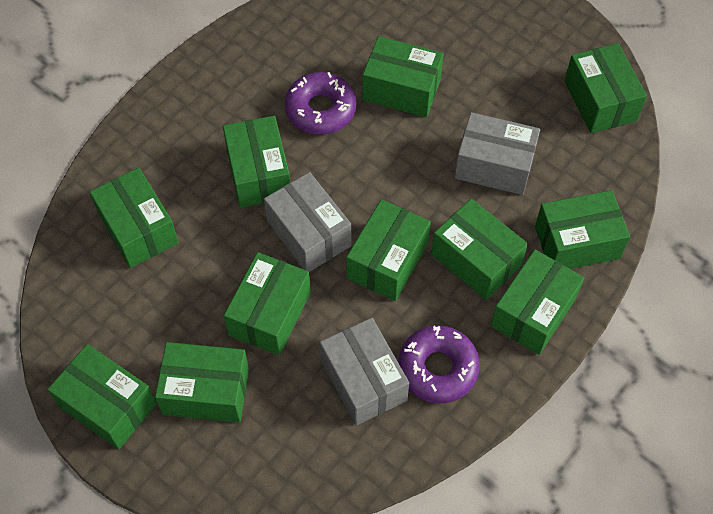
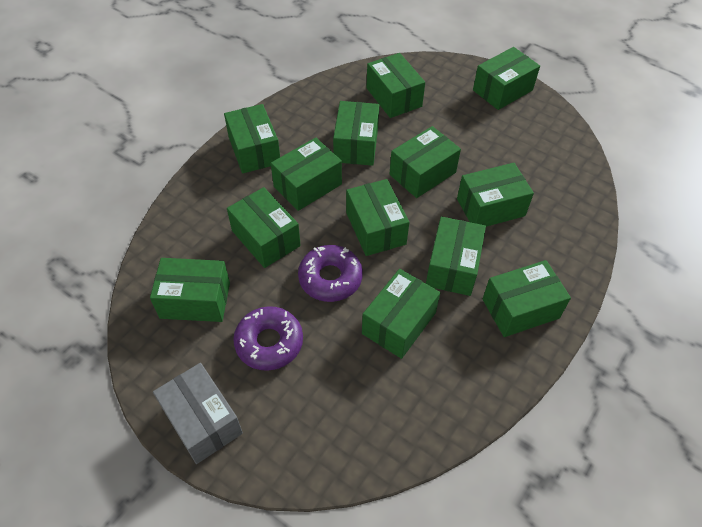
green box: 11 -> 13
grey box: 3 -> 1

